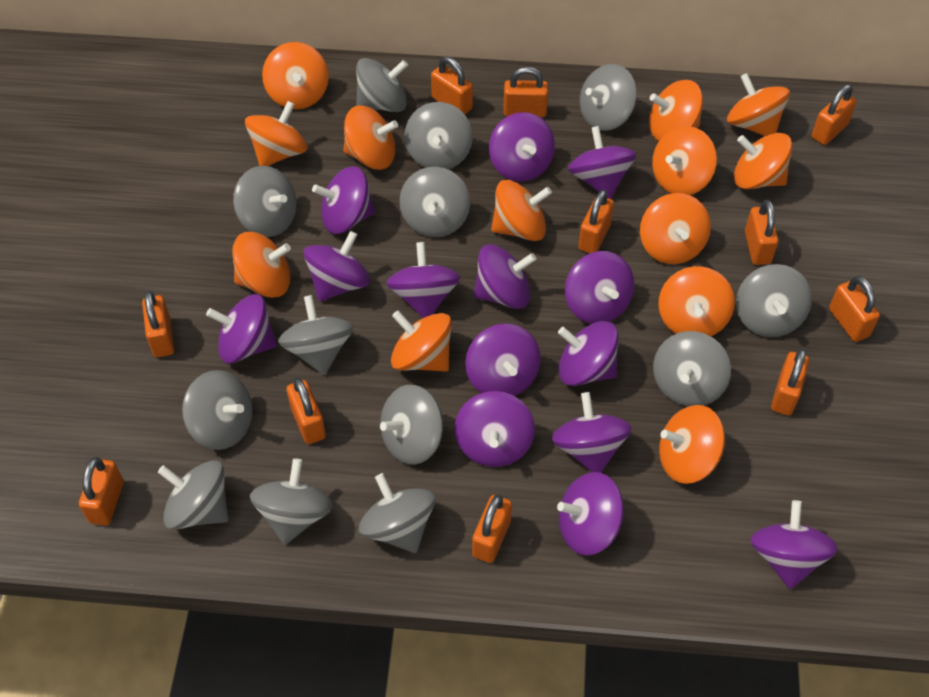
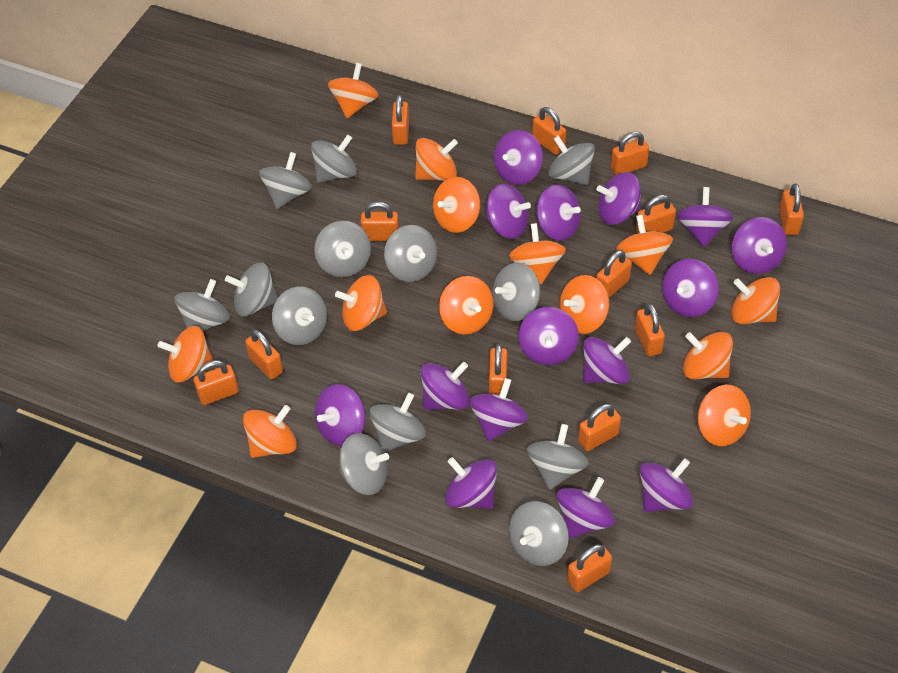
orange padlock: 11 -> 13
purple spinning top: 14 -> 15

